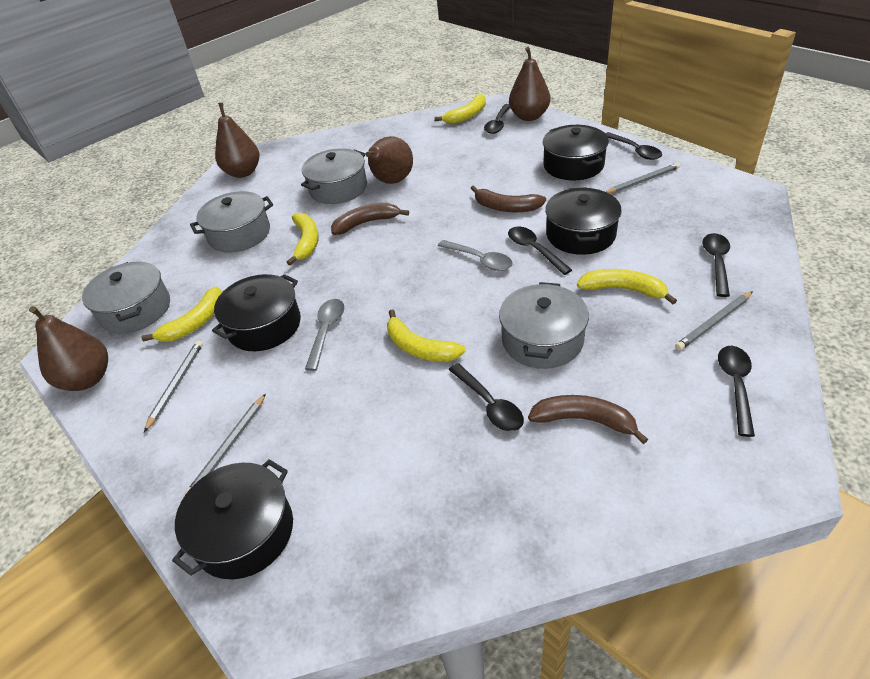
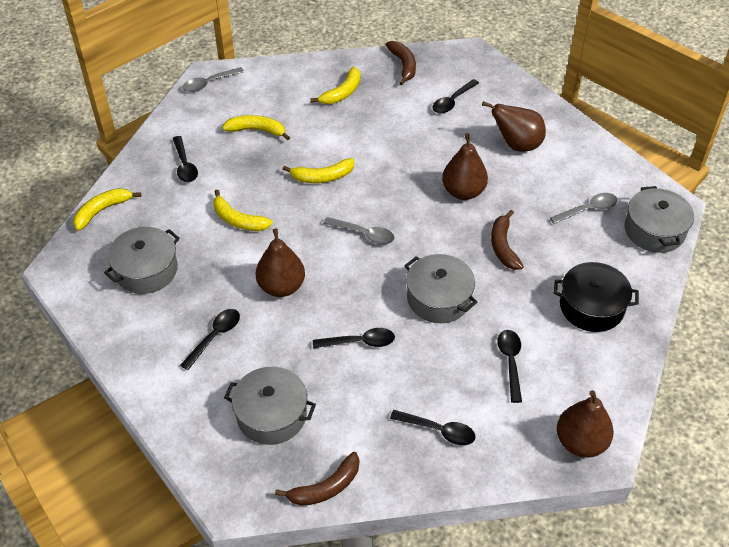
black pot: 4 -> 1
grey pencil: 4 -> 0
grey spoon: 2 -> 3

